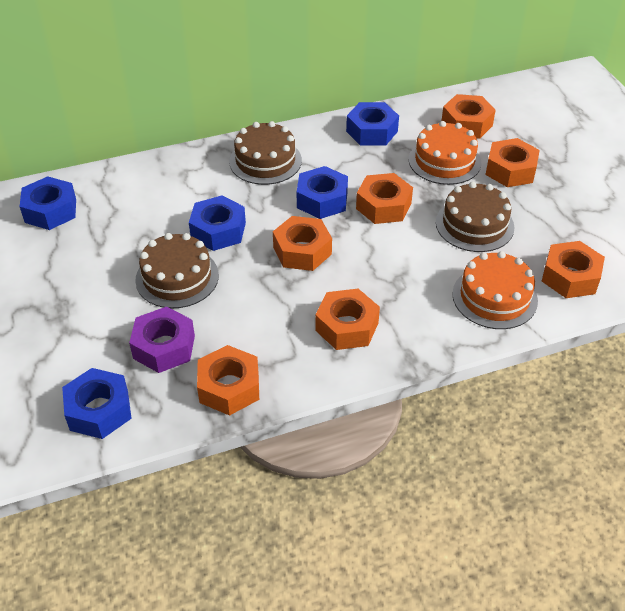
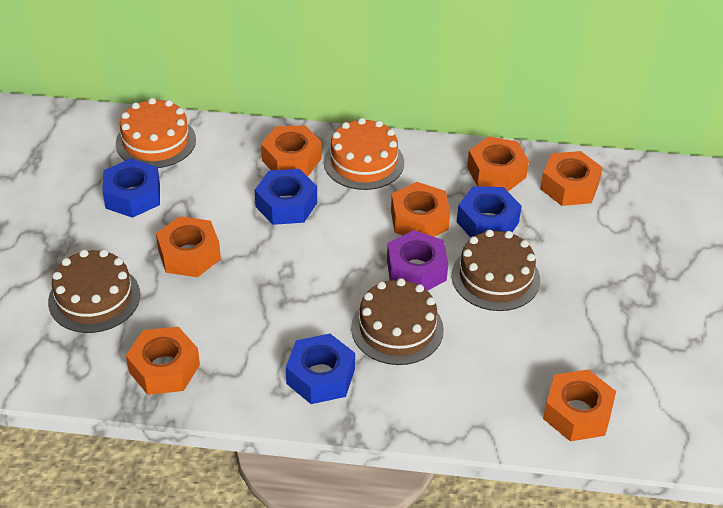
blue nut: 5 -> 4

